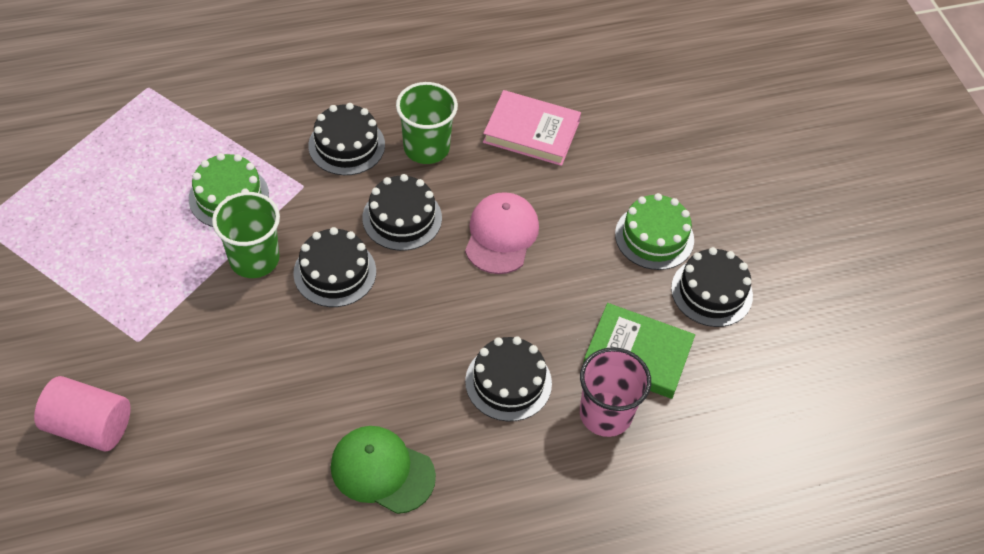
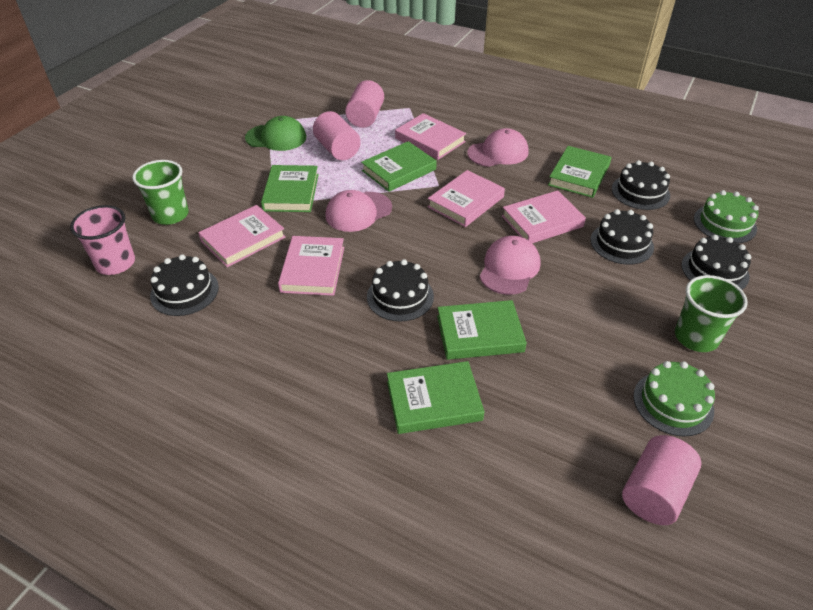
green book: 1 -> 5
pink book: 1 -> 5
pink cap: 1 -> 3
pink cylinder: 1 -> 3

